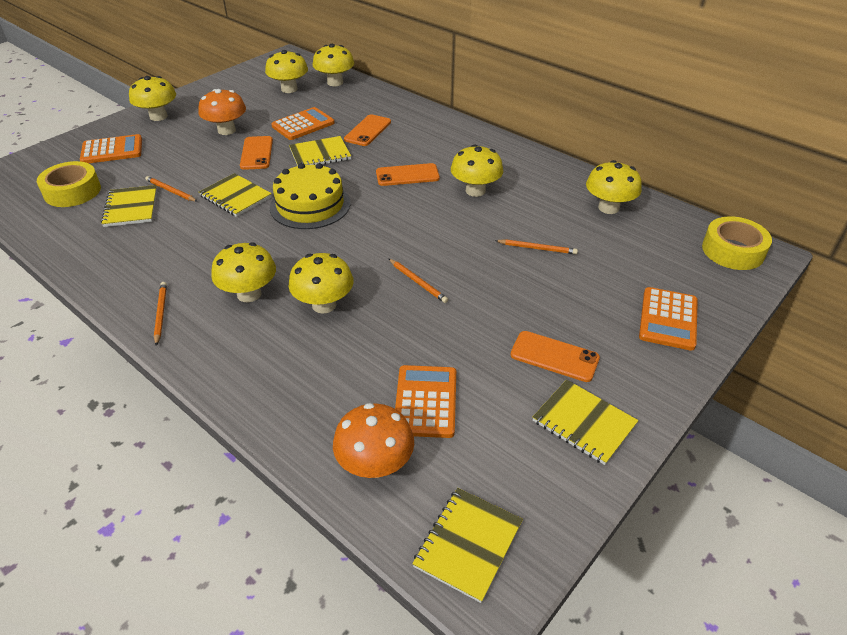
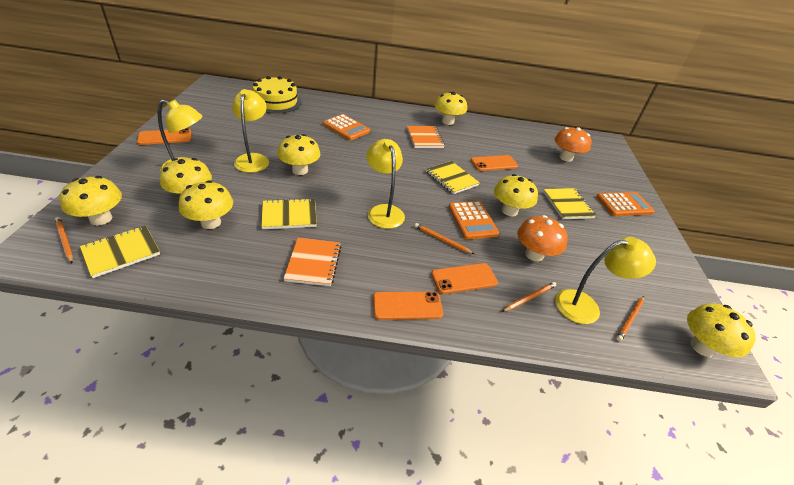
orange calculator: 4 -> 3
orange notebook: 0 -> 2
yellow lamp: 0 -> 4
yellow notebook: 5 -> 4
yellow tape: 2 -> 0

